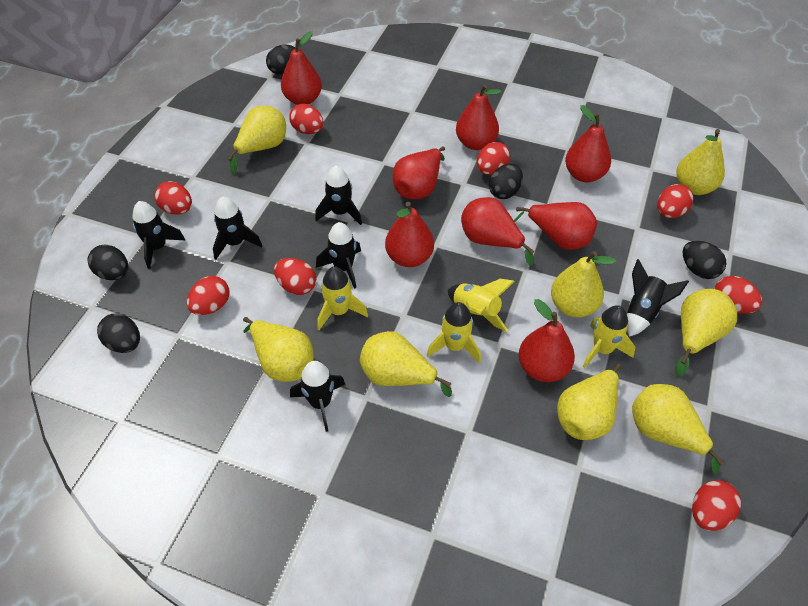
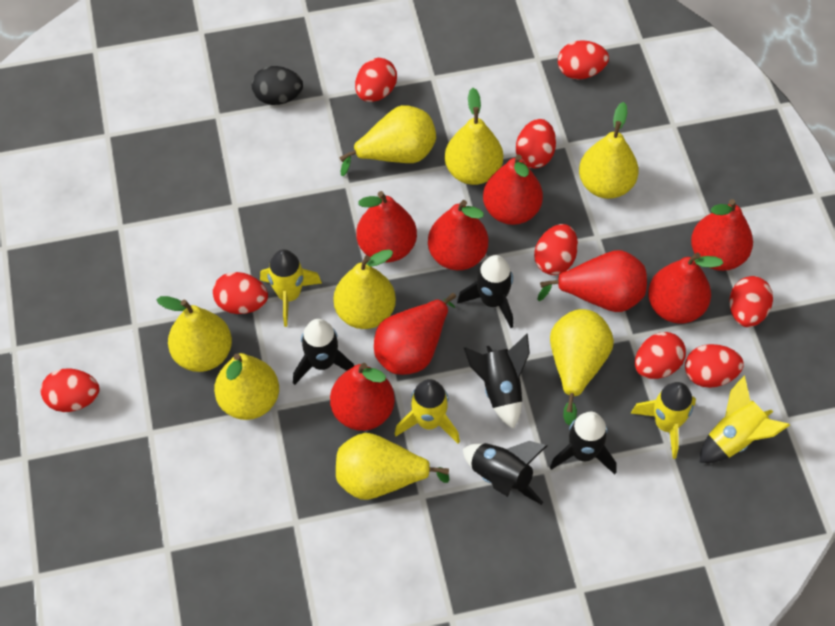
black egg: 5 -> 1
black rocket: 6 -> 5
red egg: 8 -> 9

